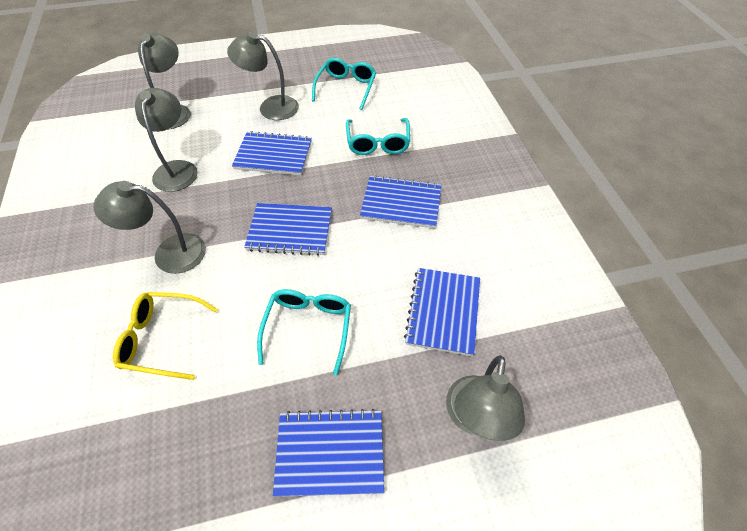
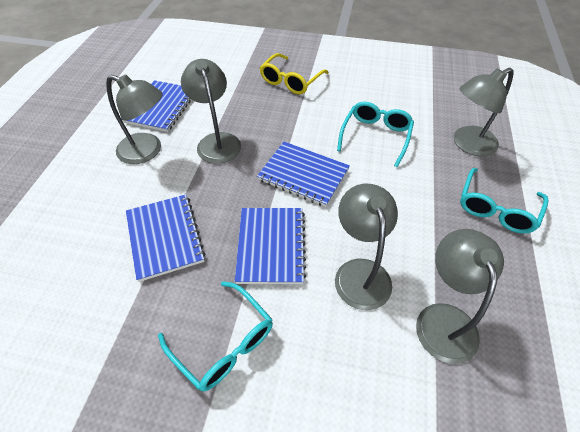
blue notebook: 5 -> 4

